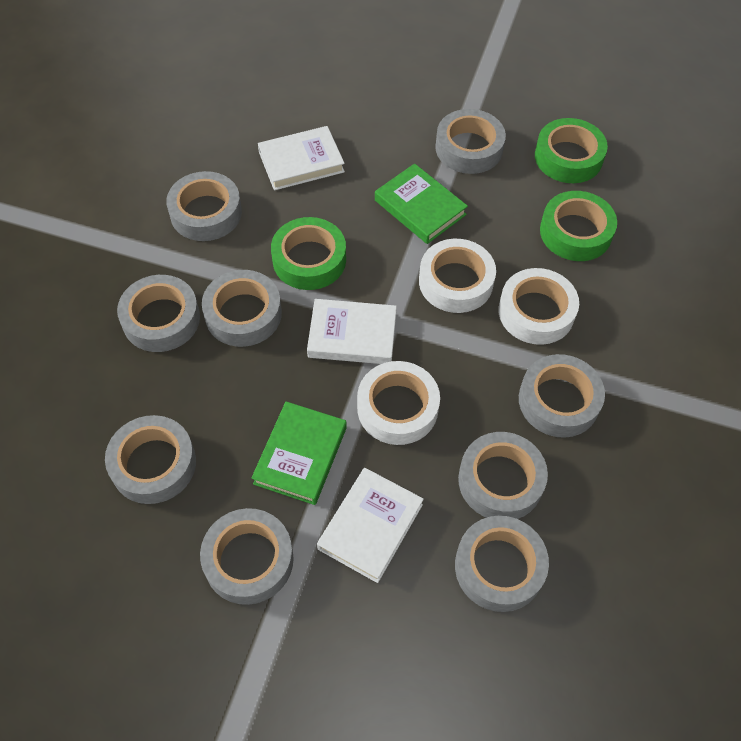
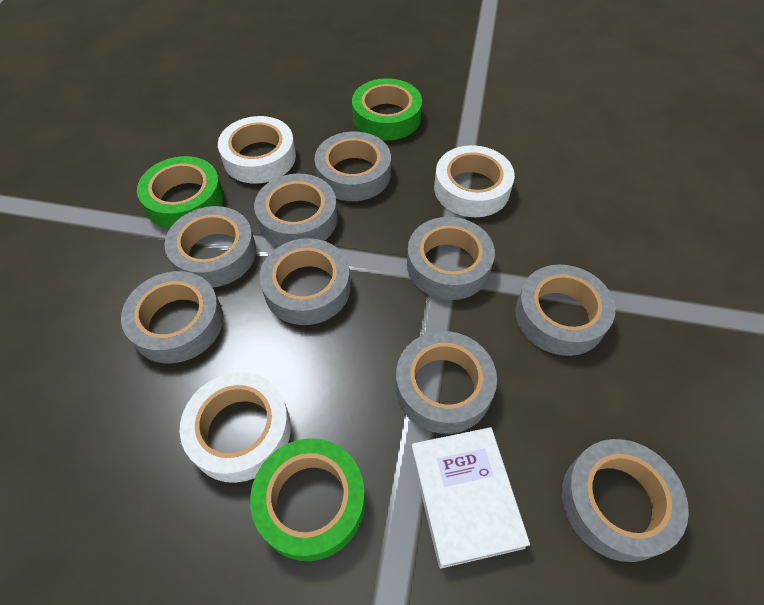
green book: 2 -> 0
white book: 3 -> 1

